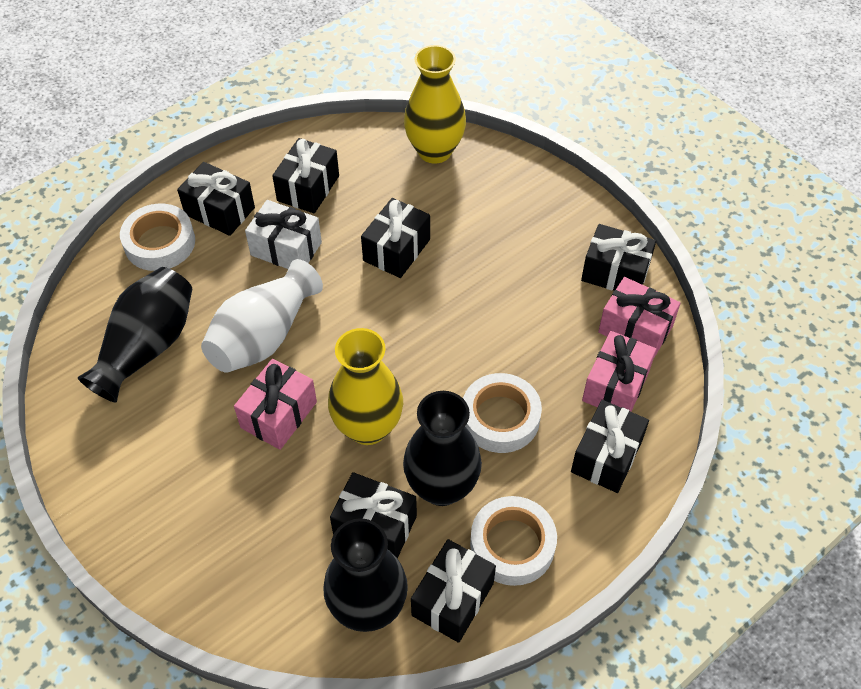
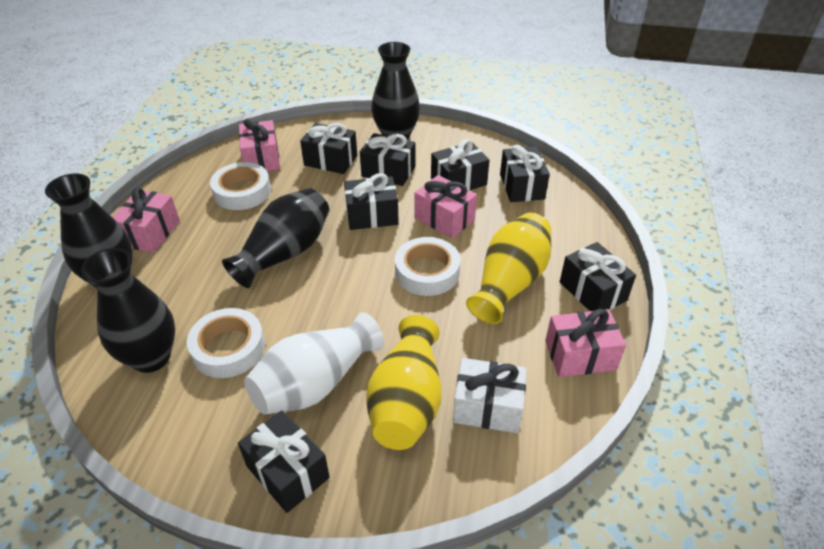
black vase: 3 -> 4
pink gift: 3 -> 4

